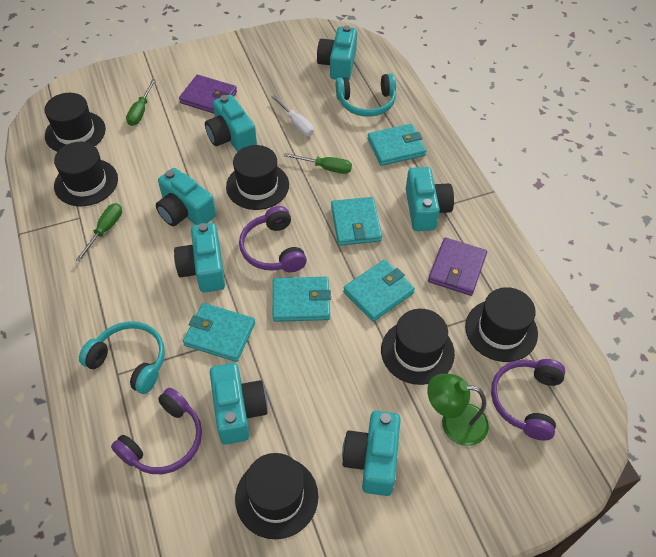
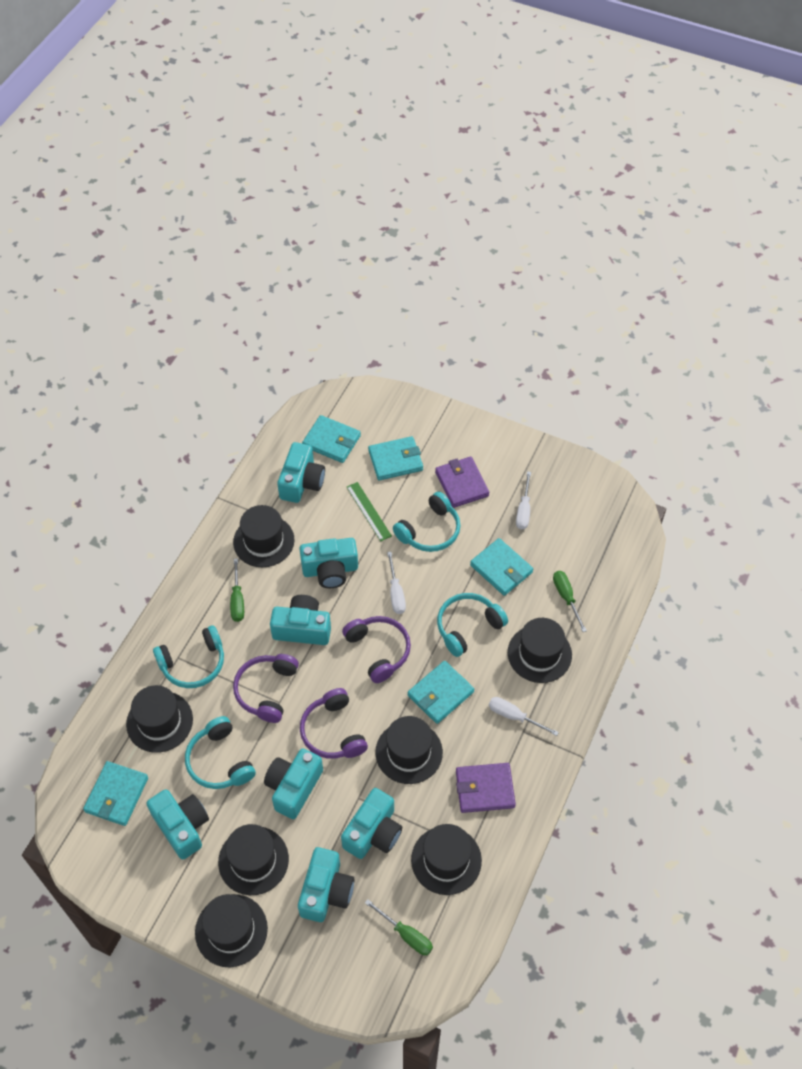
black hat: 6 -> 7
green lamp: 1 -> 0
green ruler: 0 -> 1
turquoise headphones: 2 -> 4
white screwdriver: 1 -> 3

